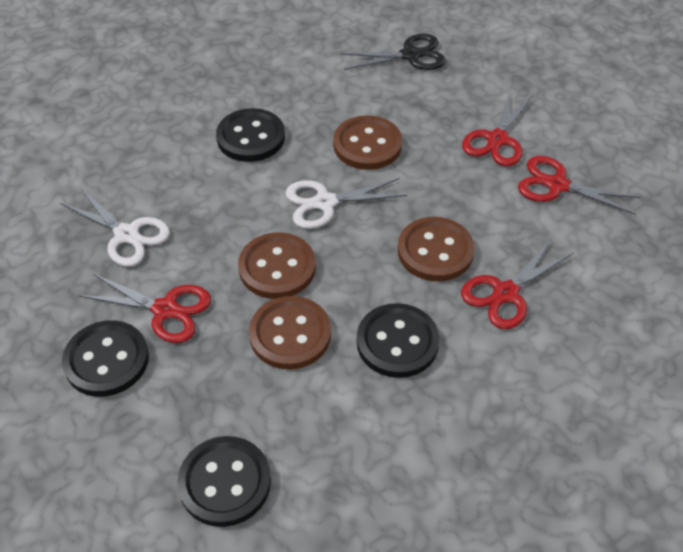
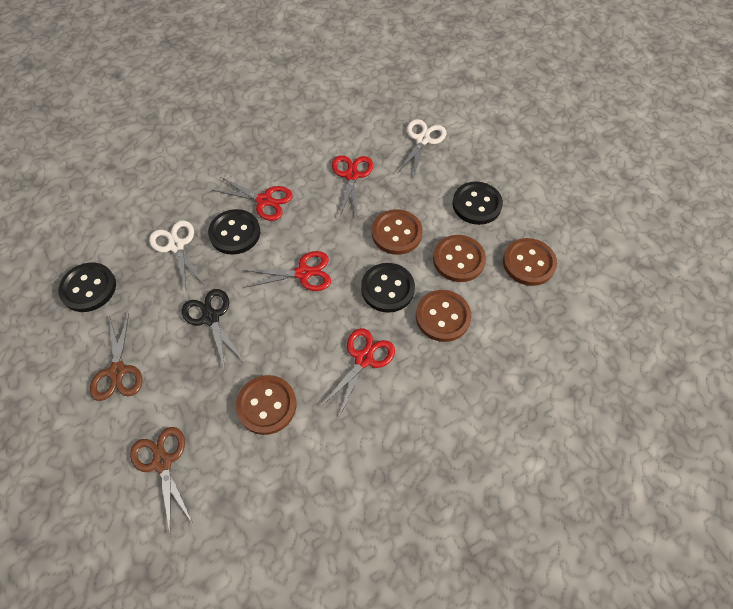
brown button: 4 -> 5
brown scissors: 0 -> 2

